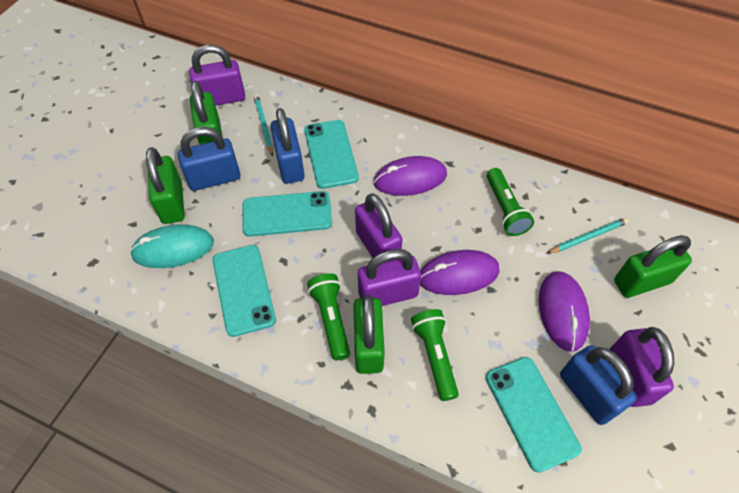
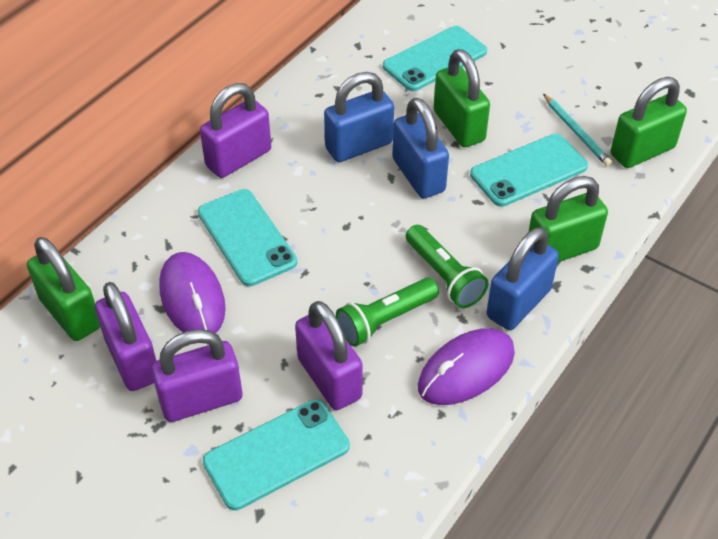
green flashlight: 3 -> 2
purple mouse: 3 -> 2
turquoise mouse: 1 -> 0
turquoise pencil: 2 -> 1

